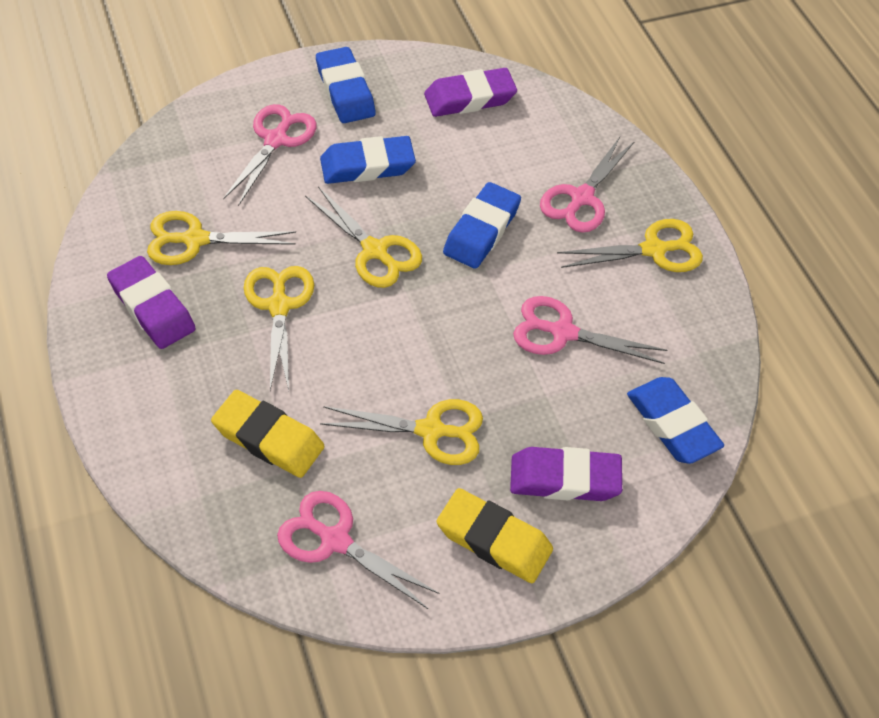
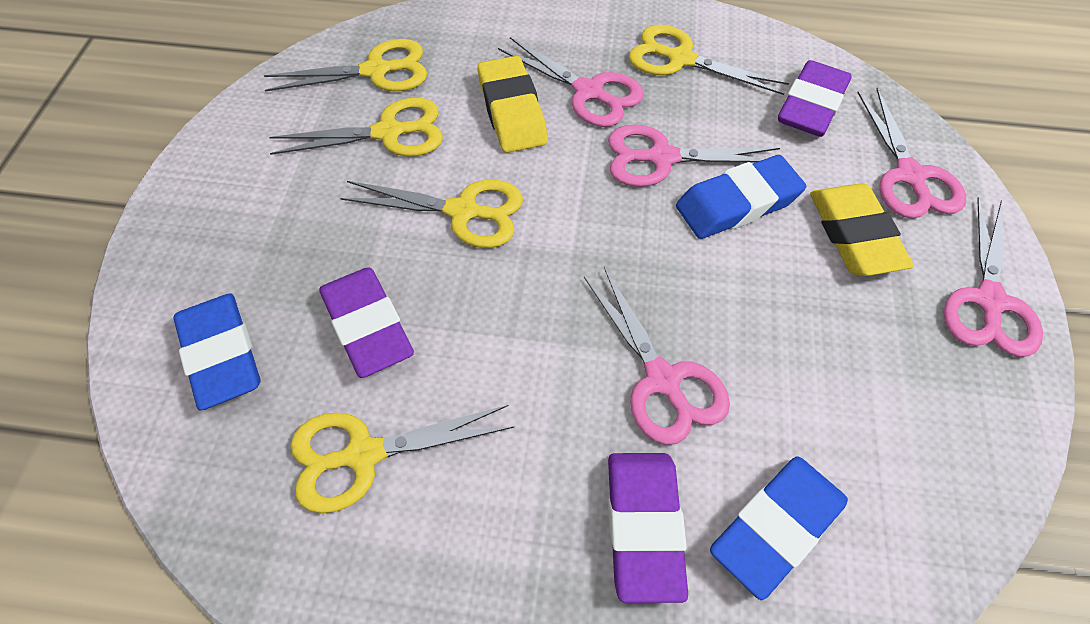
blue eraser: 4 -> 3
pink scissors: 4 -> 5

